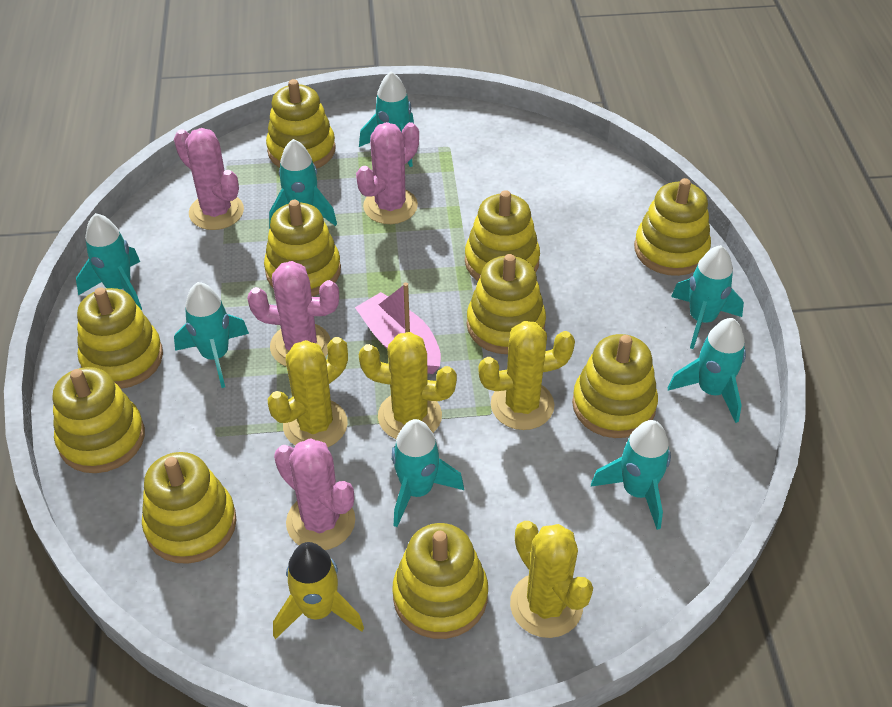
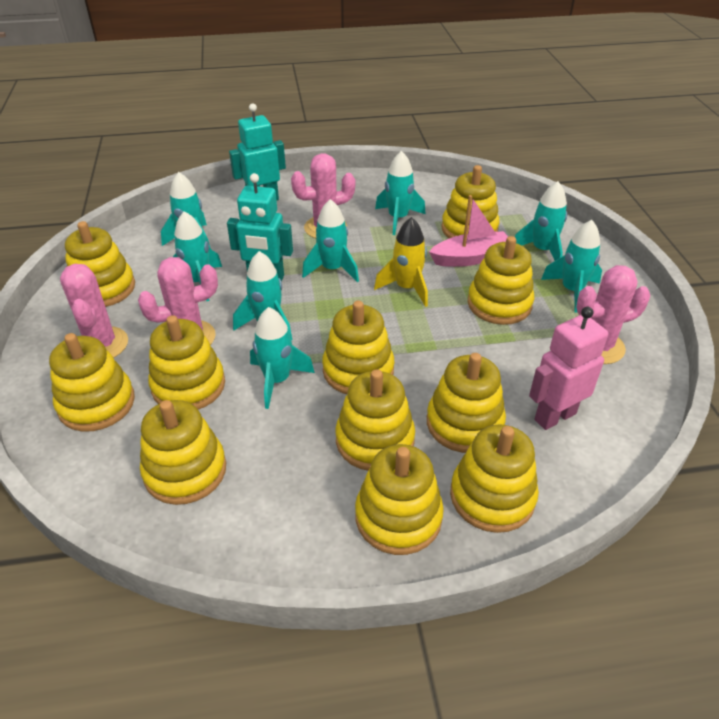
pink robot: 0 -> 1
turquoise robot: 0 -> 2
yellow cactus: 4 -> 0
yellow stacking toy: 10 -> 11

